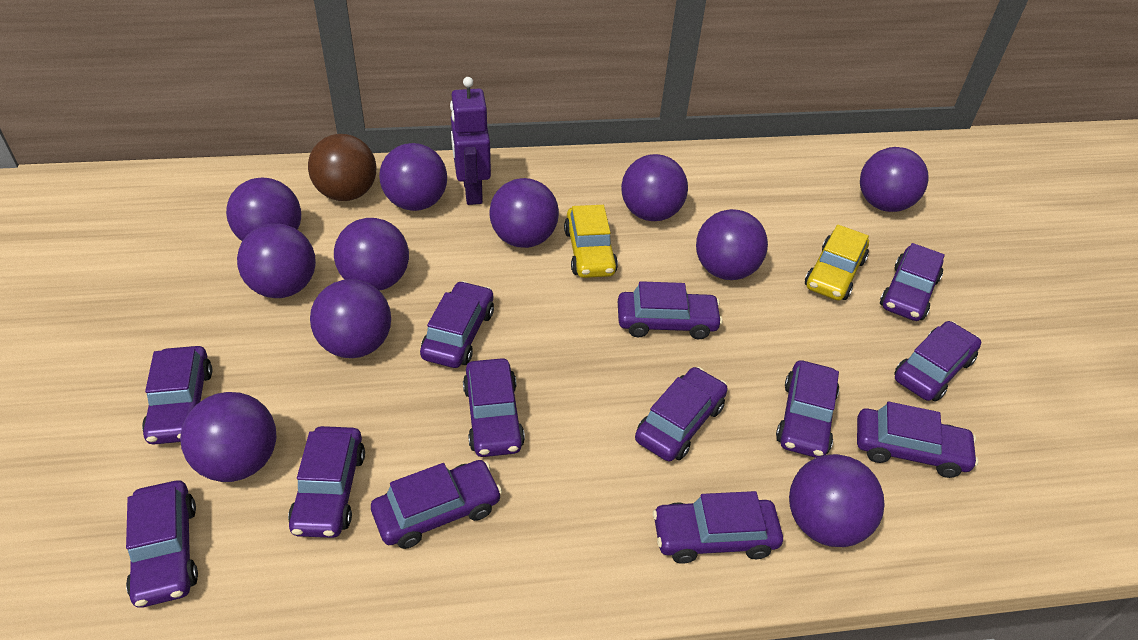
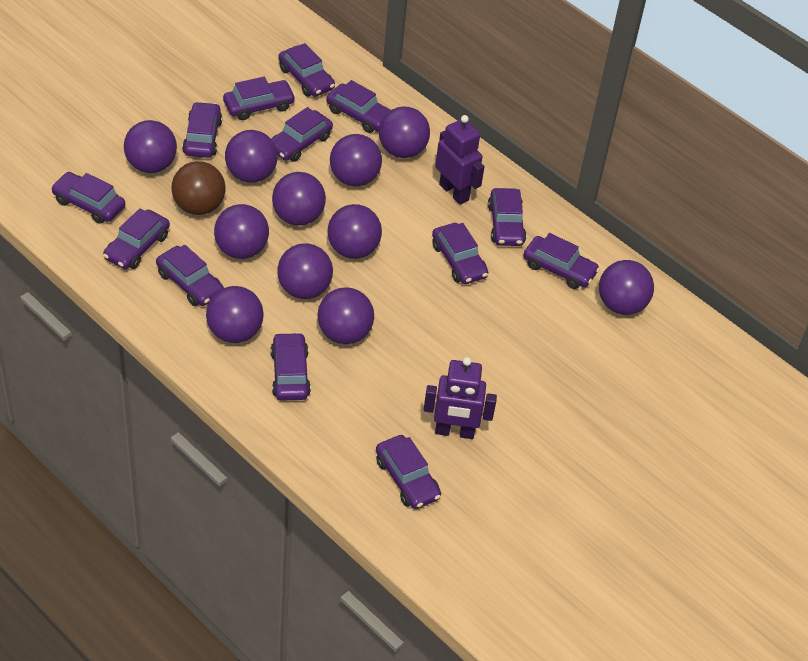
purple robot: 1 -> 2
yellow car: 2 -> 0

